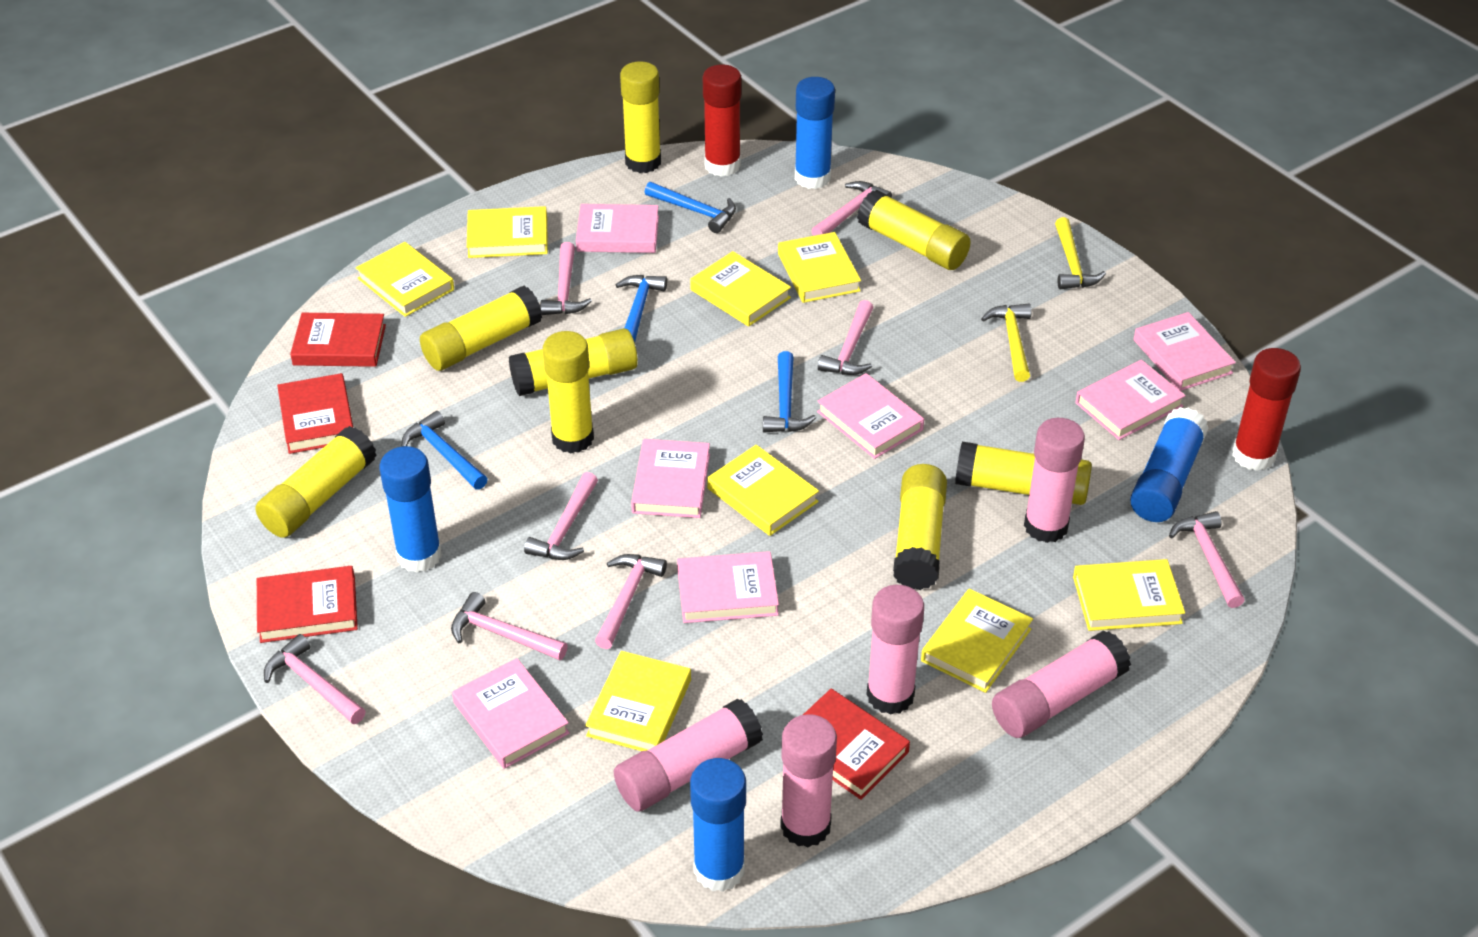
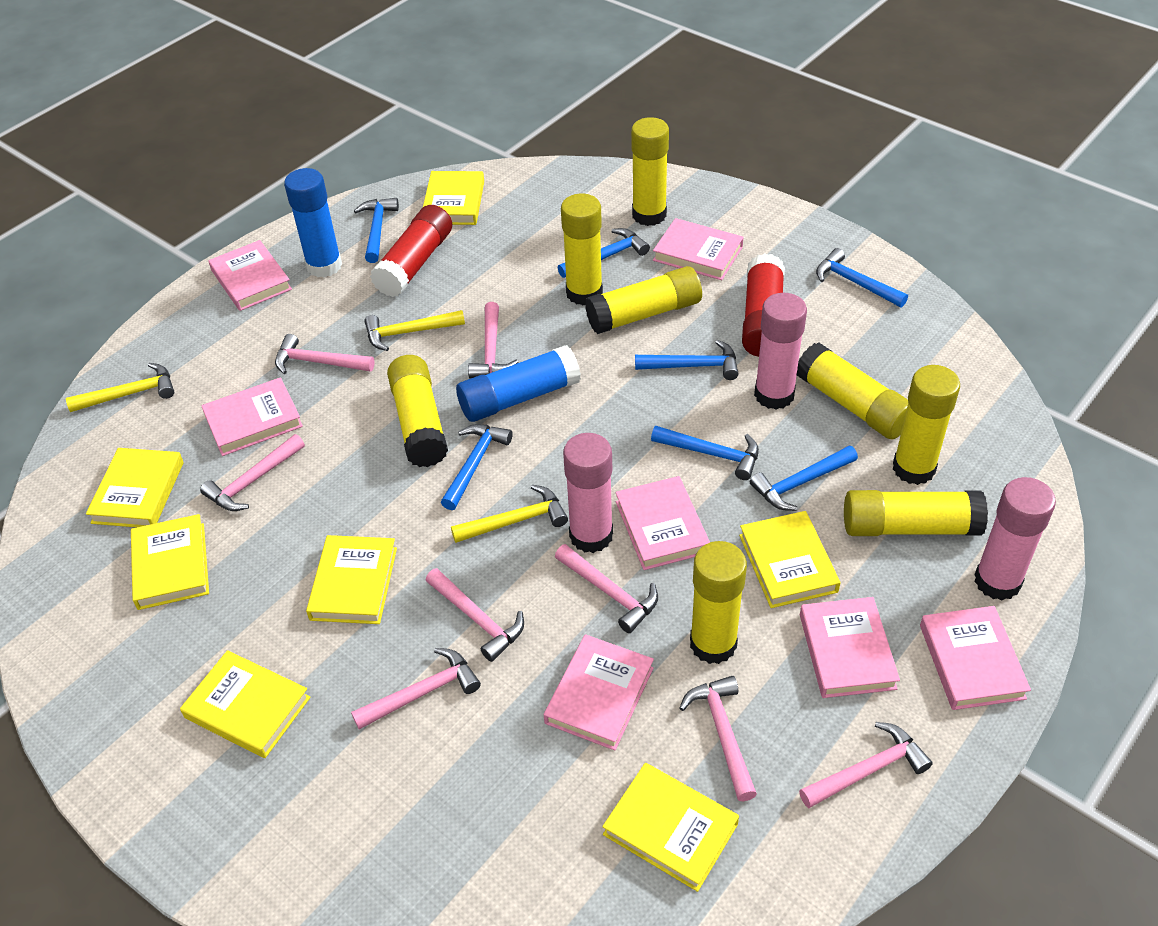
blue glue stick: 4 -> 2
blue hammer: 4 -> 7
pink glue stick: 5 -> 3
red book: 4 -> 0
yellow book: 8 -> 7
yellow hammer: 2 -> 3

